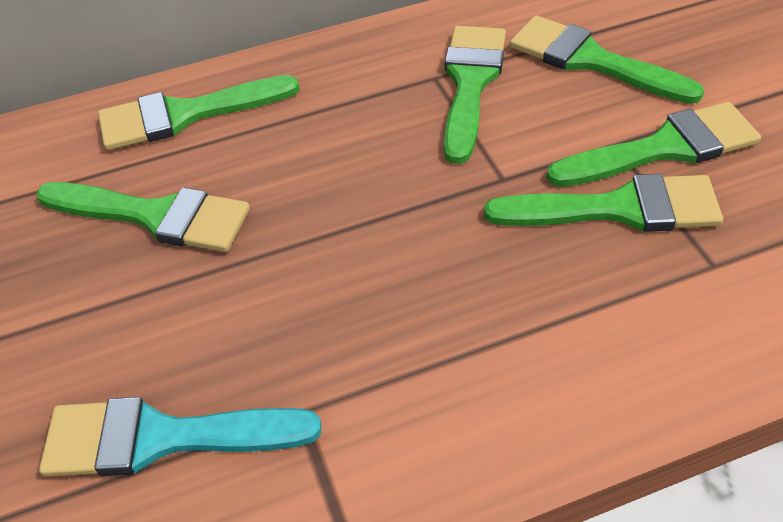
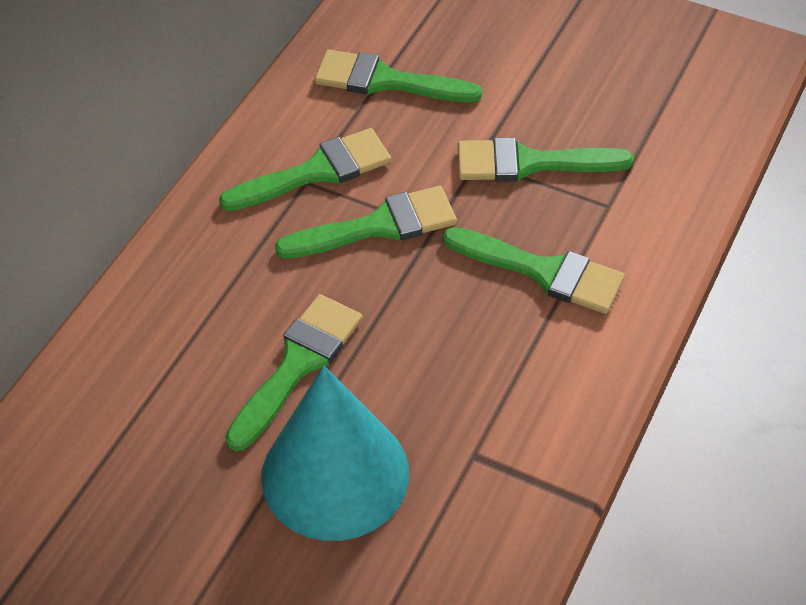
turquoise brush: 1 -> 0
turquoise cone: 0 -> 1

